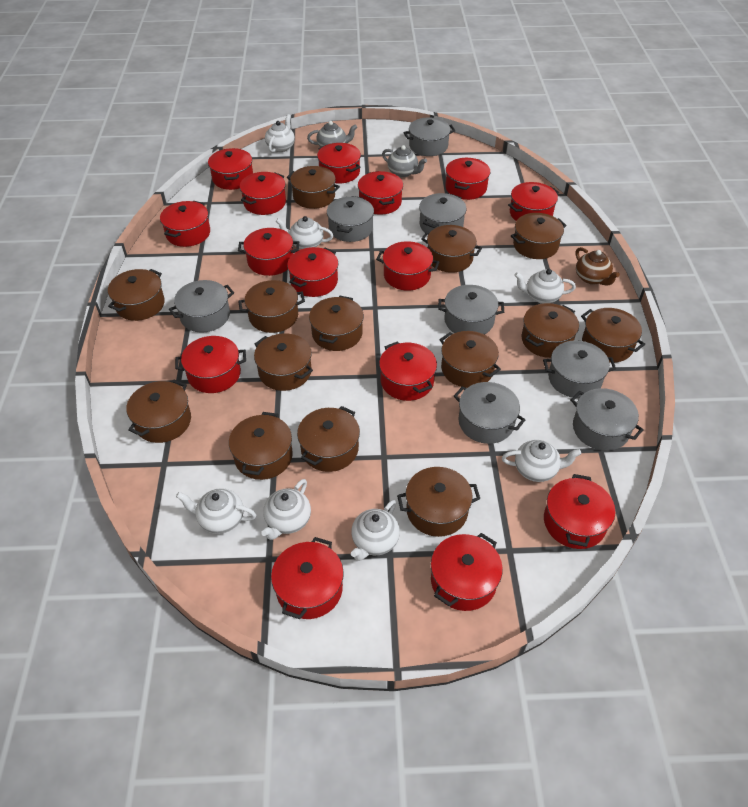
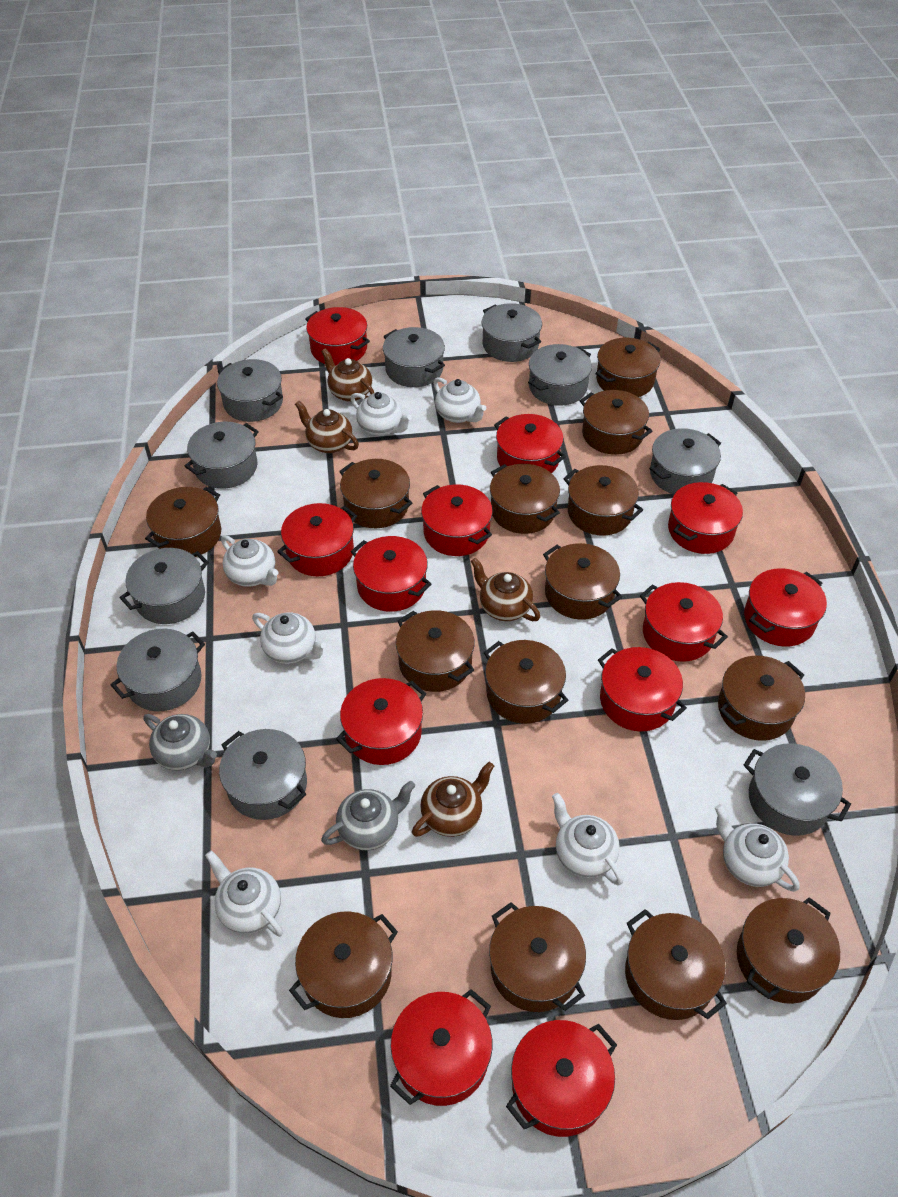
brown teapot: 1 -> 4
grey pot: 8 -> 10
red pot: 15 -> 12

